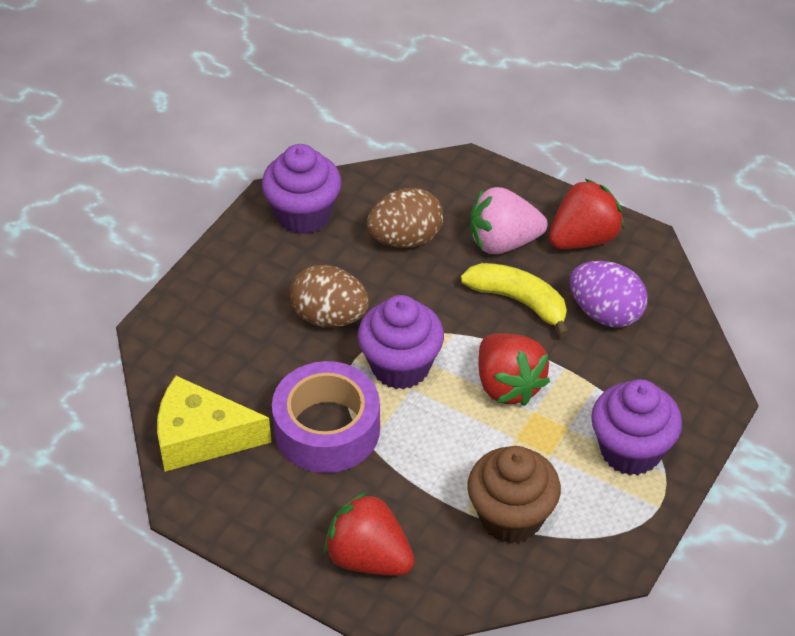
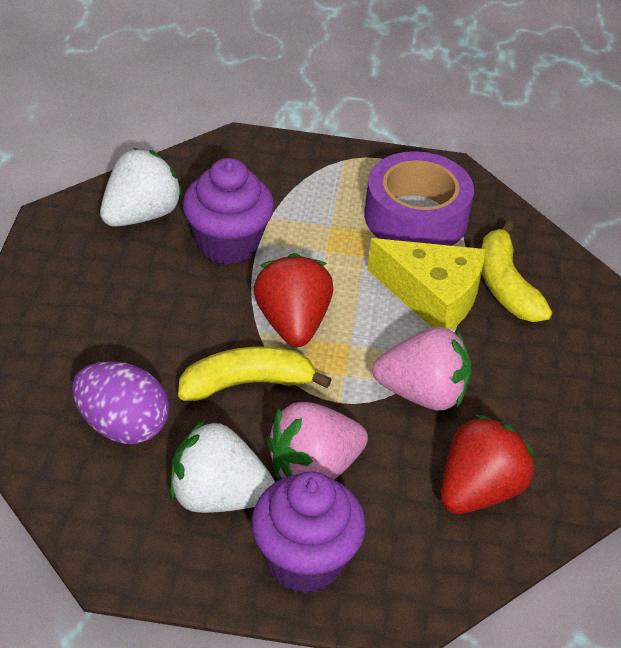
brown cupcake: 1 -> 0
brown egg: 2 -> 0
pink strawberry: 1 -> 2
purple cupcake: 3 -> 2
red strawberry: 3 -> 2
white strawberry: 0 -> 2
yellow banana: 1 -> 2

